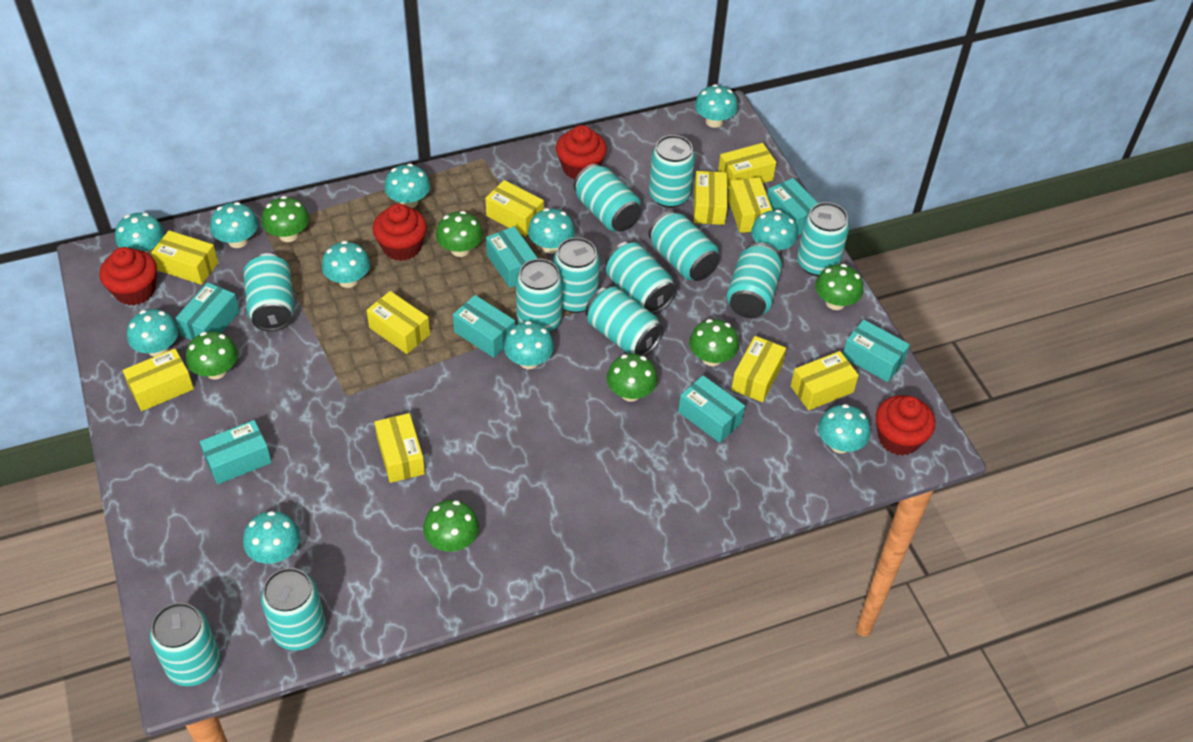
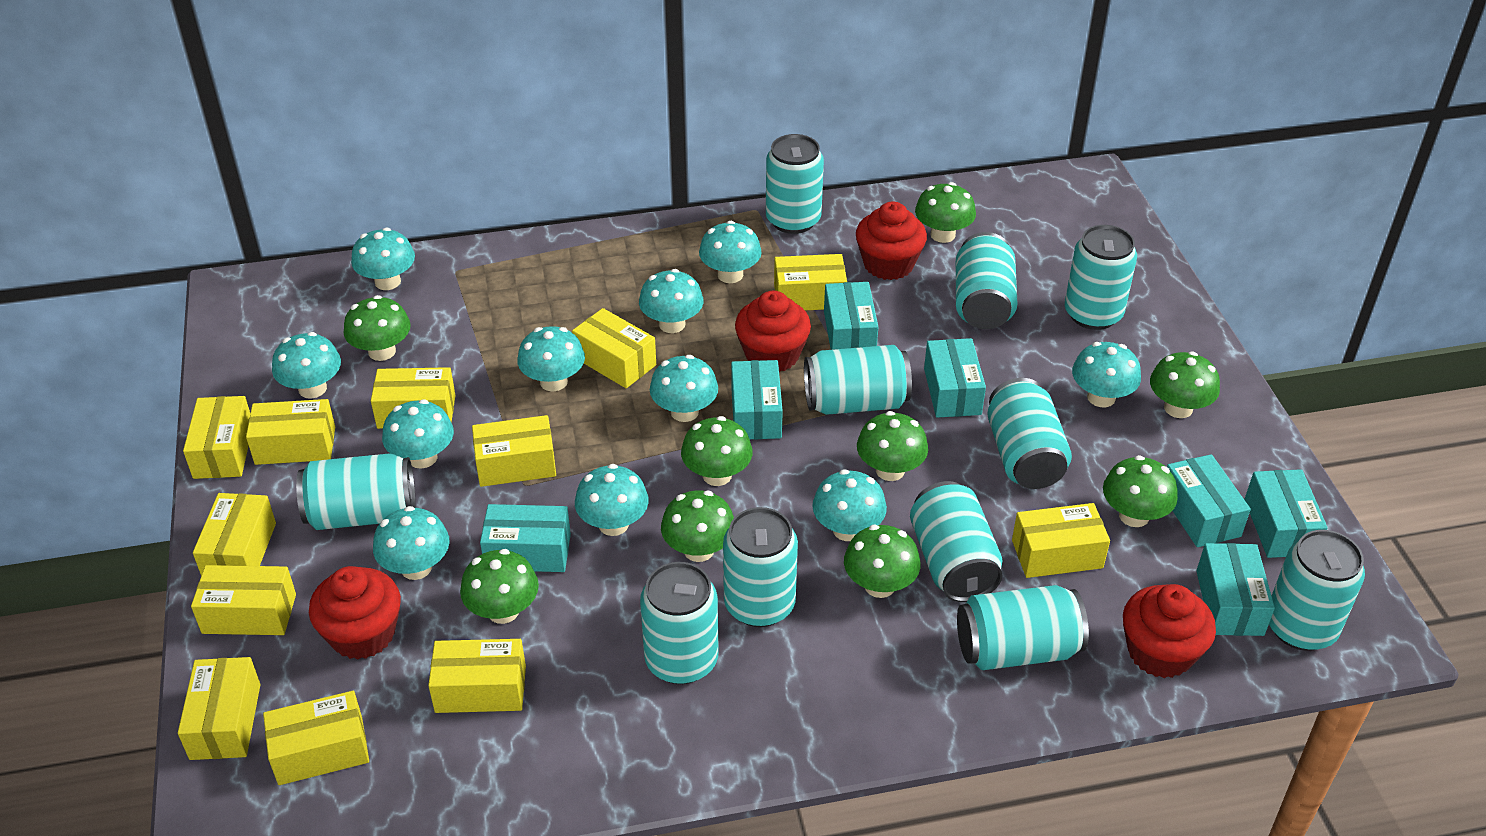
green mushroom: 7 -> 9
turquoise can: 12 -> 11
yellow box: 10 -> 12

